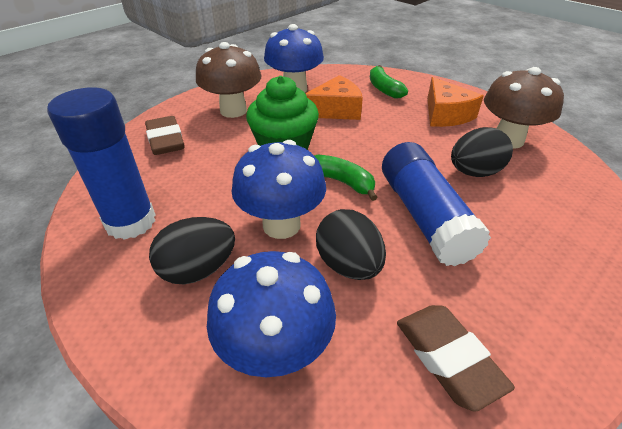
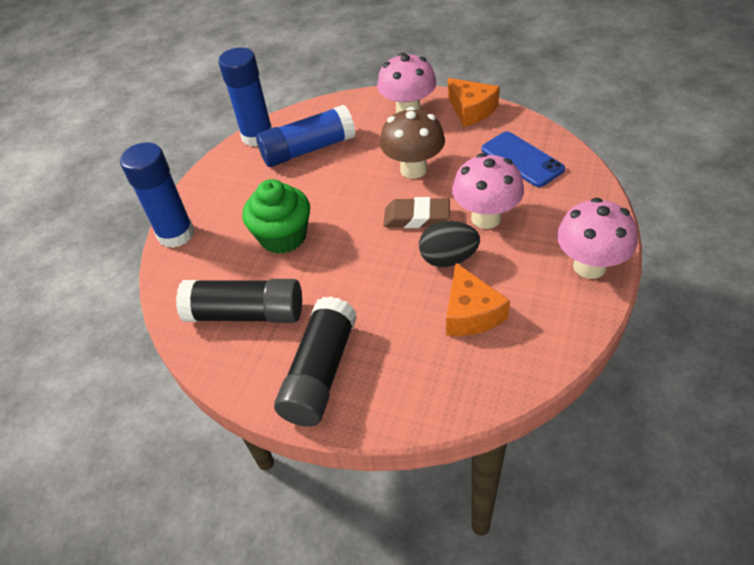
black egg: 3 -> 1
black glue stick: 0 -> 2
blue glue stick: 2 -> 3
blue mushroom: 3 -> 0
blue phone: 0 -> 1
brown eraser: 2 -> 1
brown mushroom: 2 -> 1
green banana: 2 -> 0
pink mushroom: 0 -> 3

